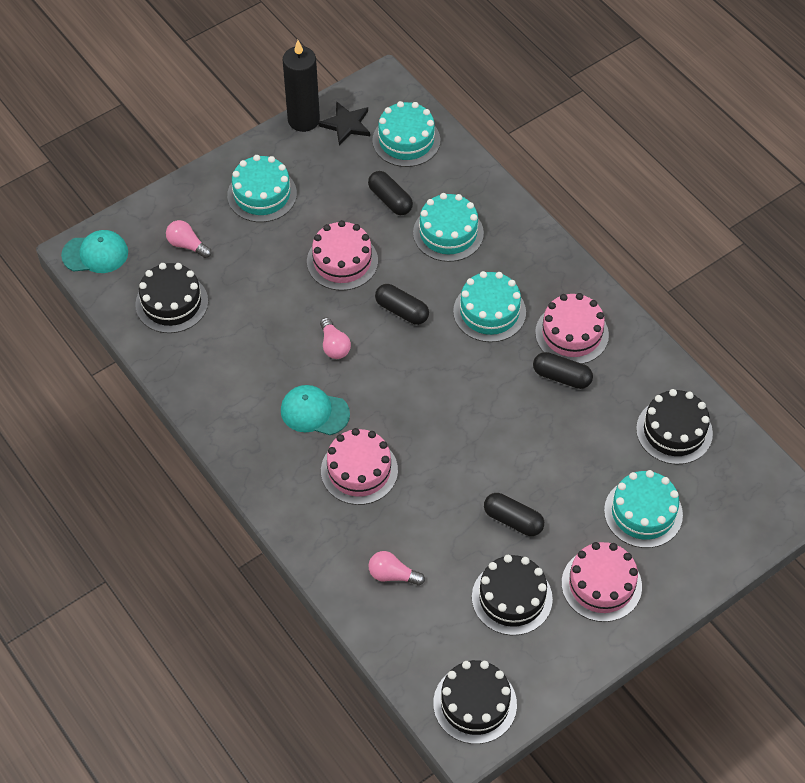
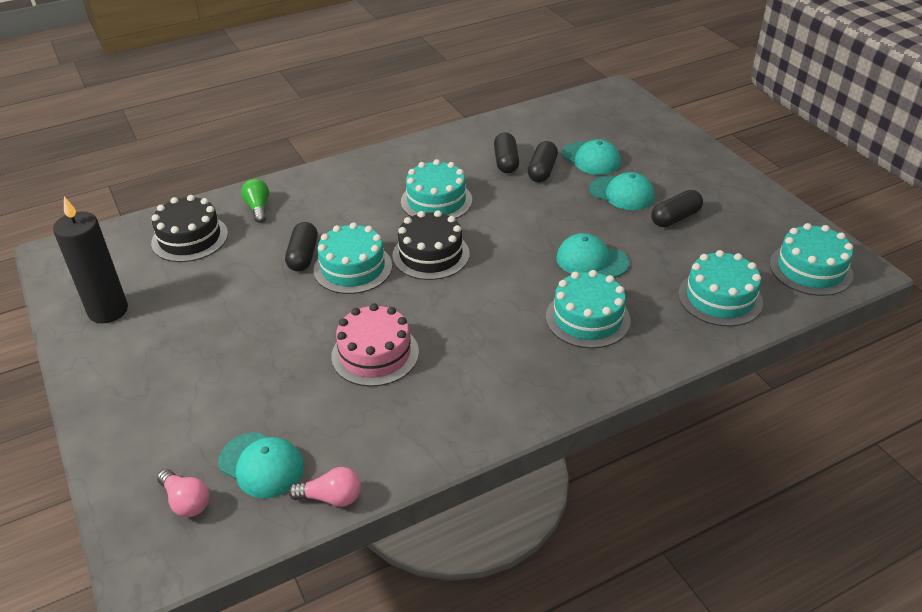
black cake: 4 -> 2
black star: 1 -> 0
green light bulb: 0 -> 1
pink cake: 4 -> 1
pink light bulb: 3 -> 2
turquoise cap: 2 -> 4

